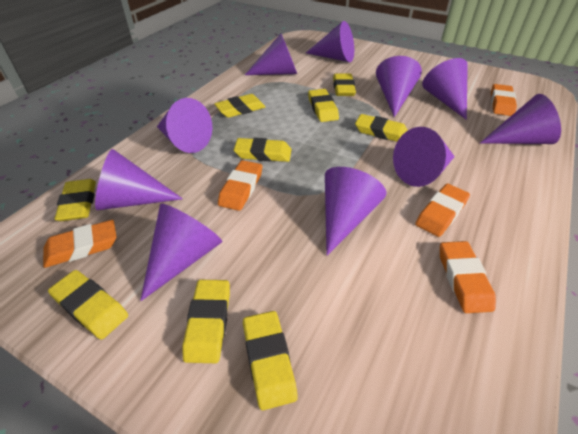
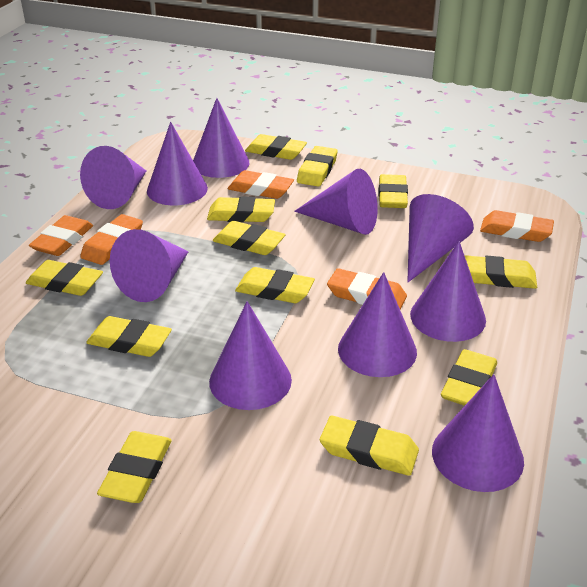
yellow eraser: 9 -> 12

